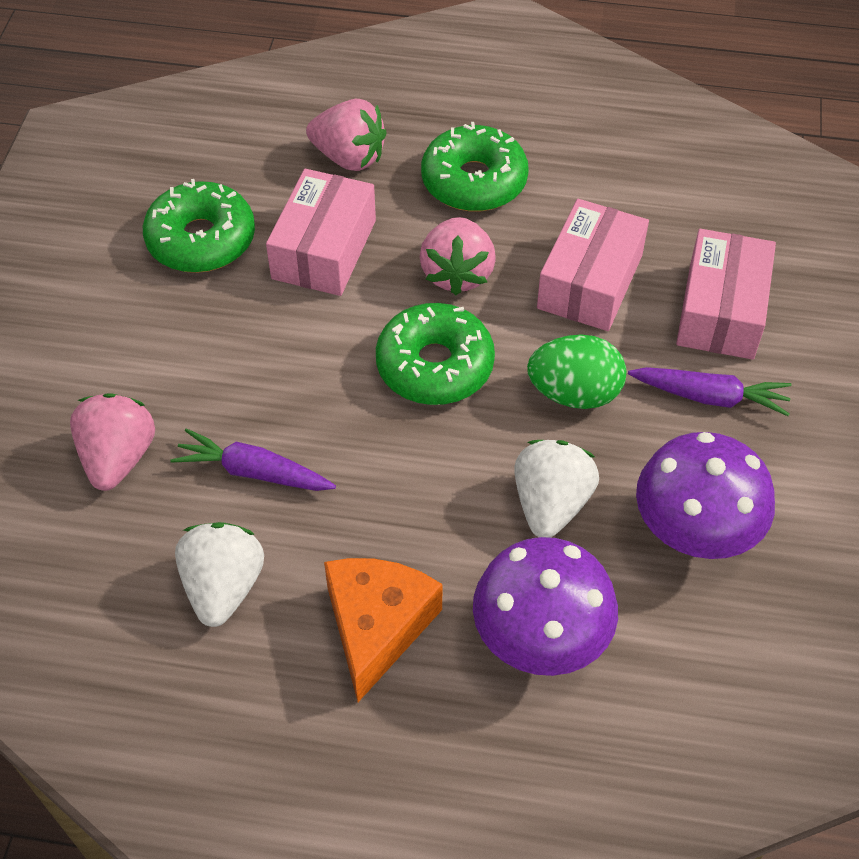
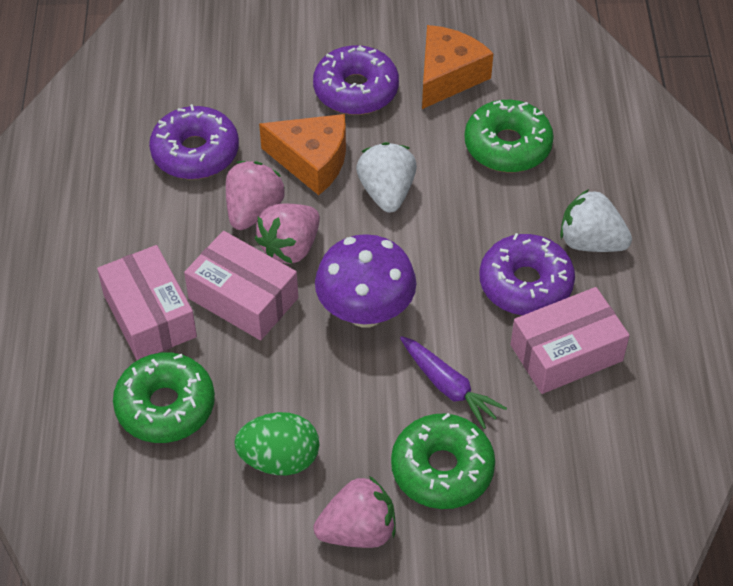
orange cheese: 1 -> 2
purple carrot: 2 -> 1
purple donut: 0 -> 3
purple mushroom: 2 -> 1

